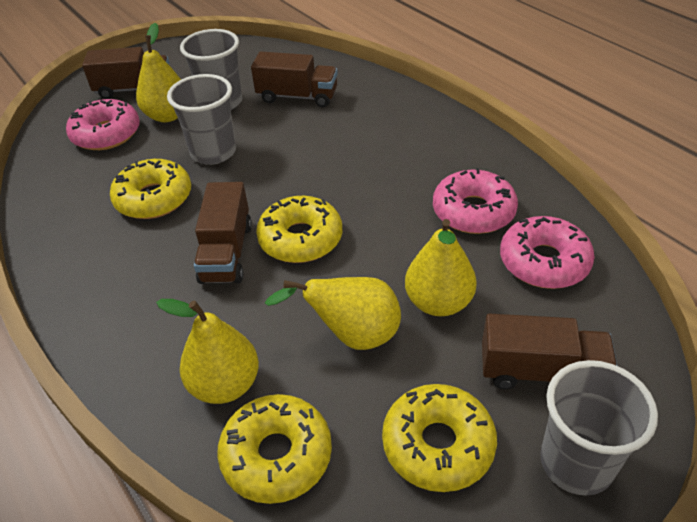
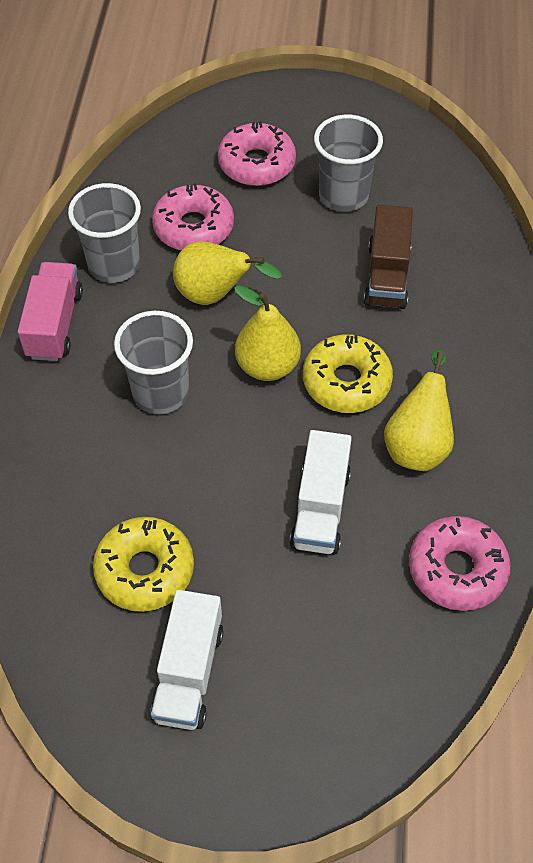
brown truck: 4 -> 1
pink truck: 0 -> 1
white truck: 0 -> 2
yellow donut: 4 -> 2
yellow pear: 4 -> 3

